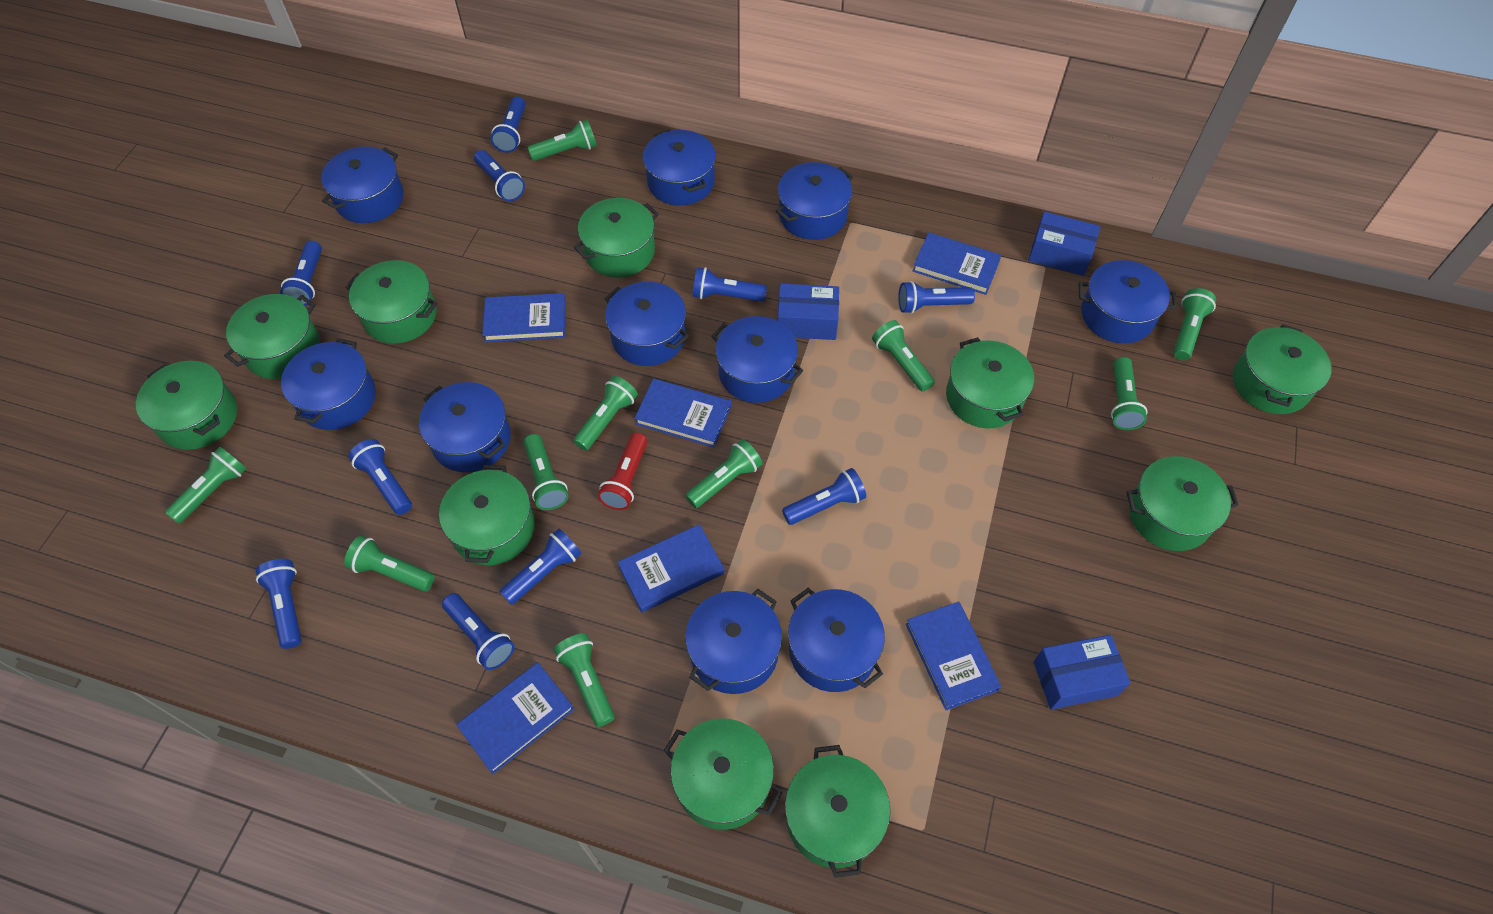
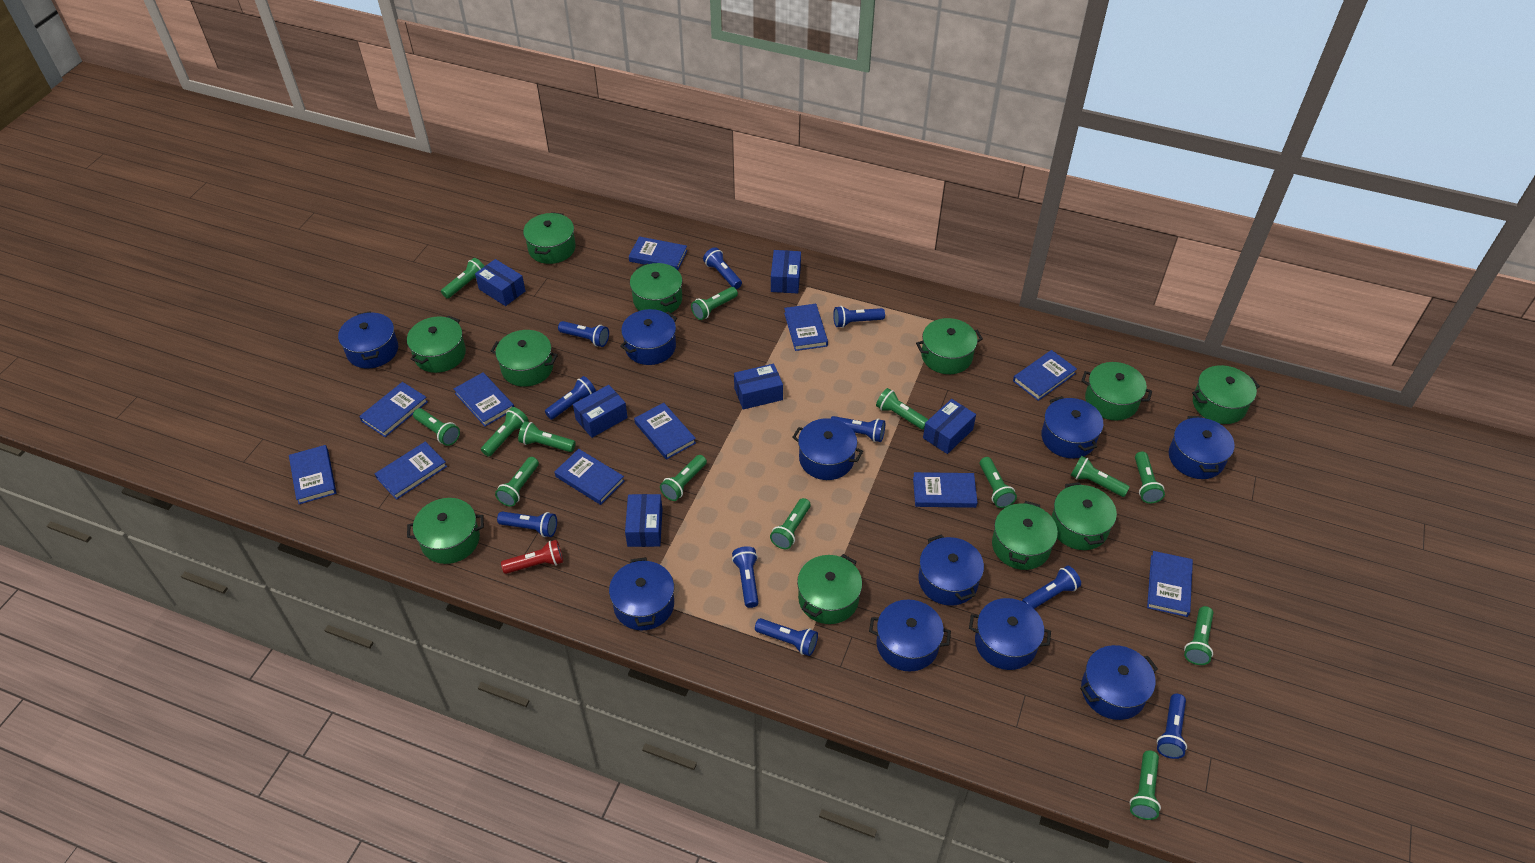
blue book: 6 -> 11
blue box: 3 -> 6
green flashlight: 10 -> 14
green pot: 10 -> 11

